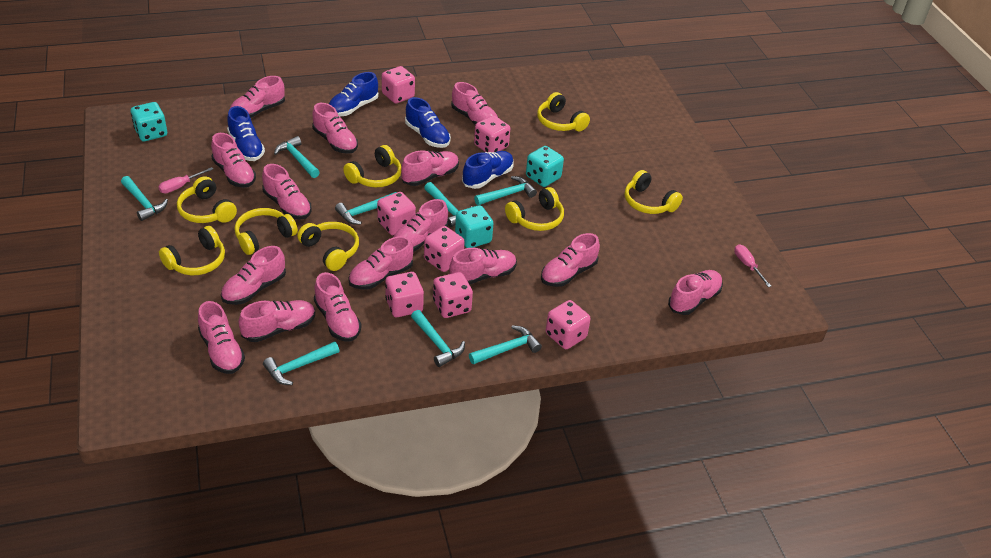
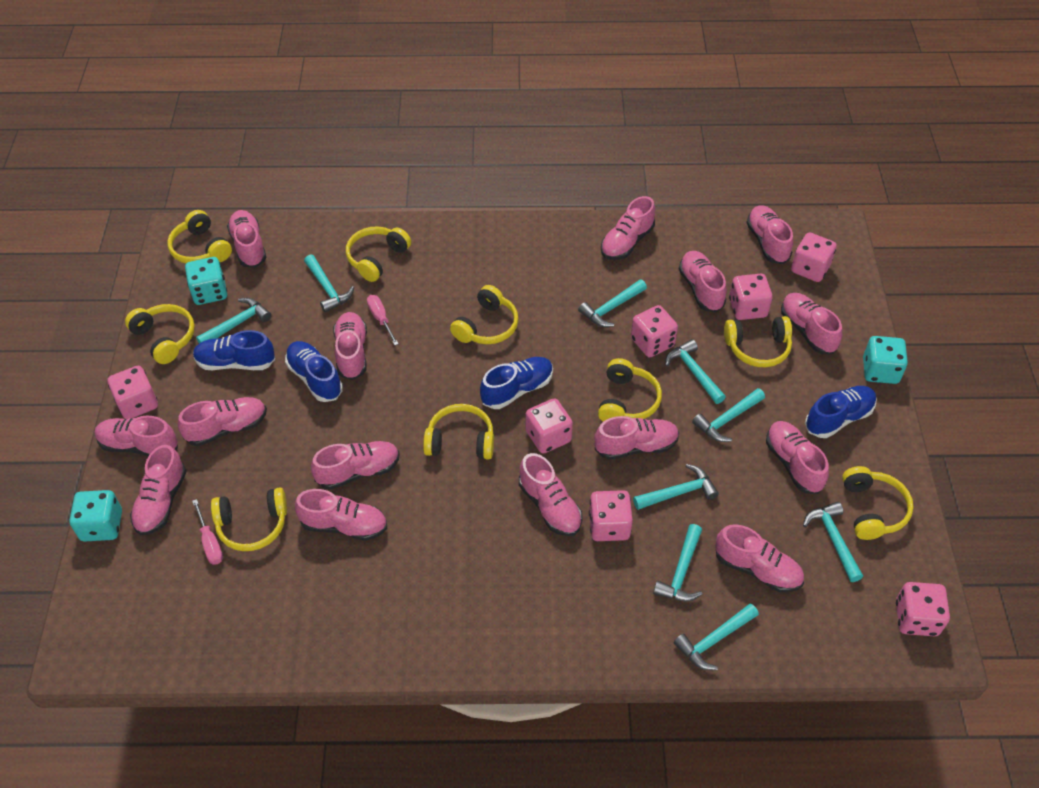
turquoise hammer: 8 -> 9
yellow headphones: 8 -> 9

